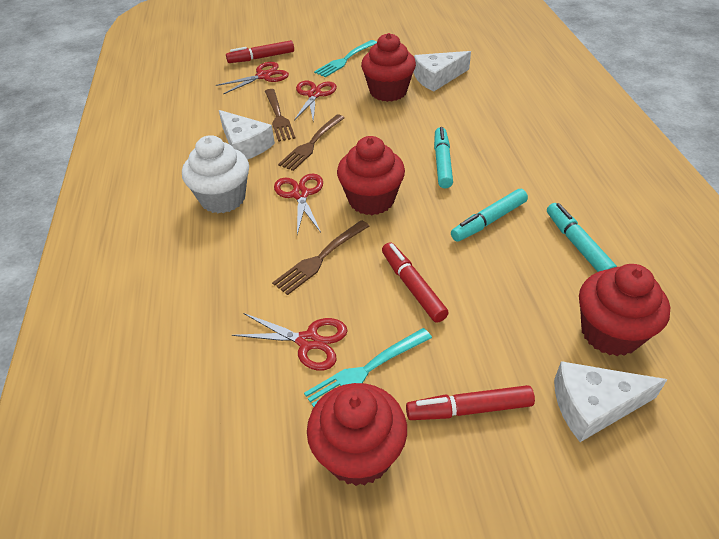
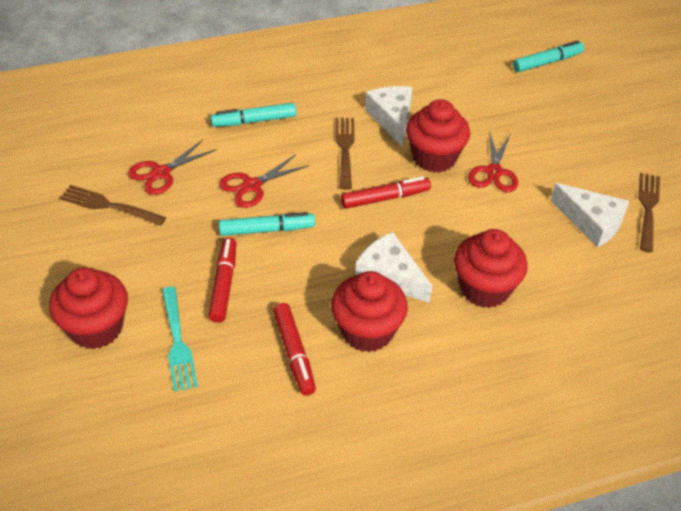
red scissors: 4 -> 3
turquoise fork: 2 -> 1
white cupcake: 1 -> 0

